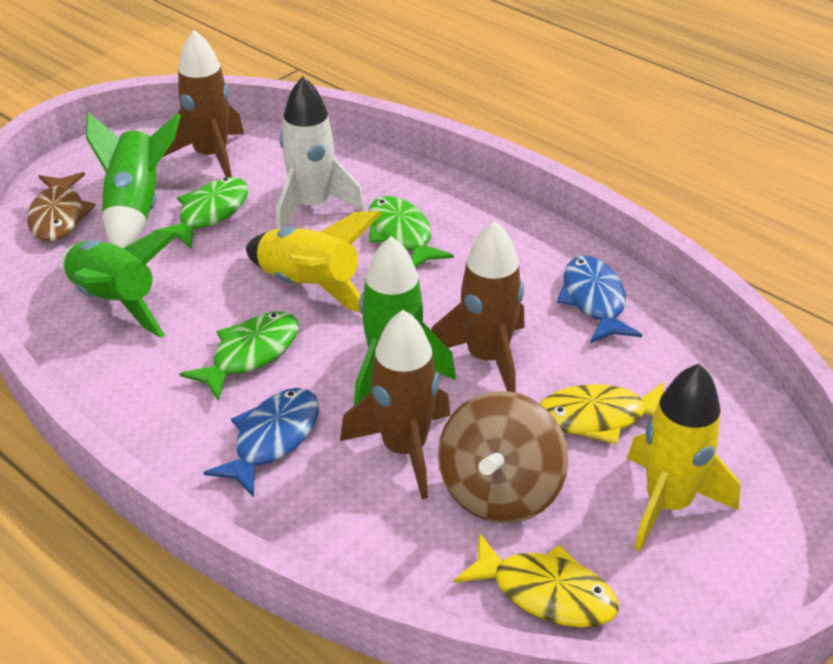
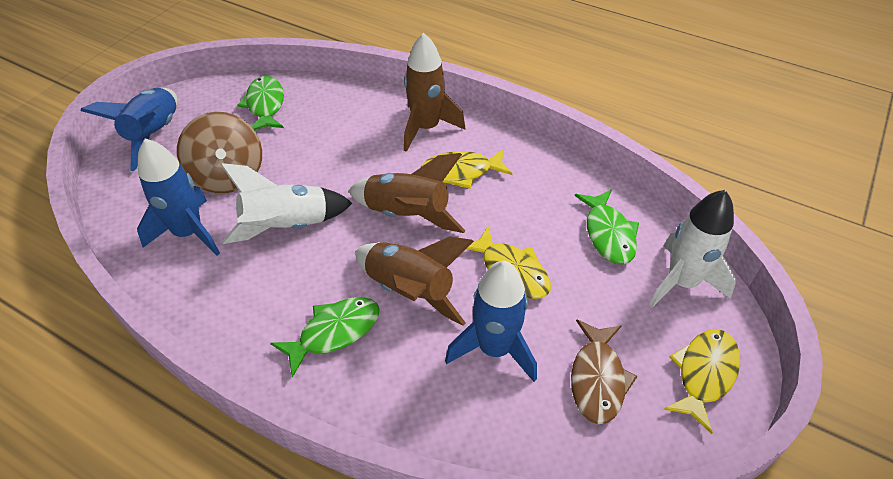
blue fish: 2 -> 0
blue rocket: 0 -> 3
green rocket: 3 -> 0
white rocket: 1 -> 2
yellow fish: 2 -> 3
yellow rocket: 2 -> 0

